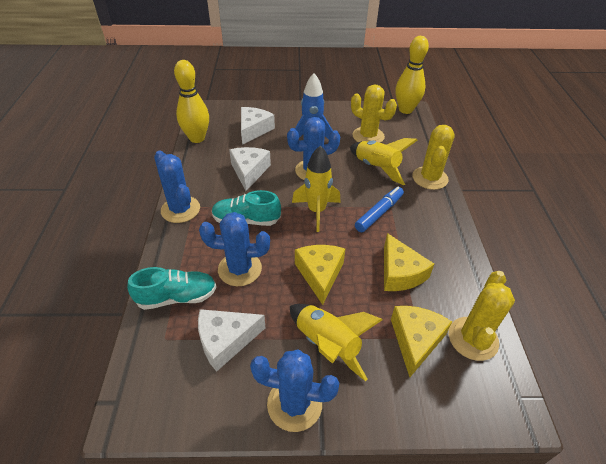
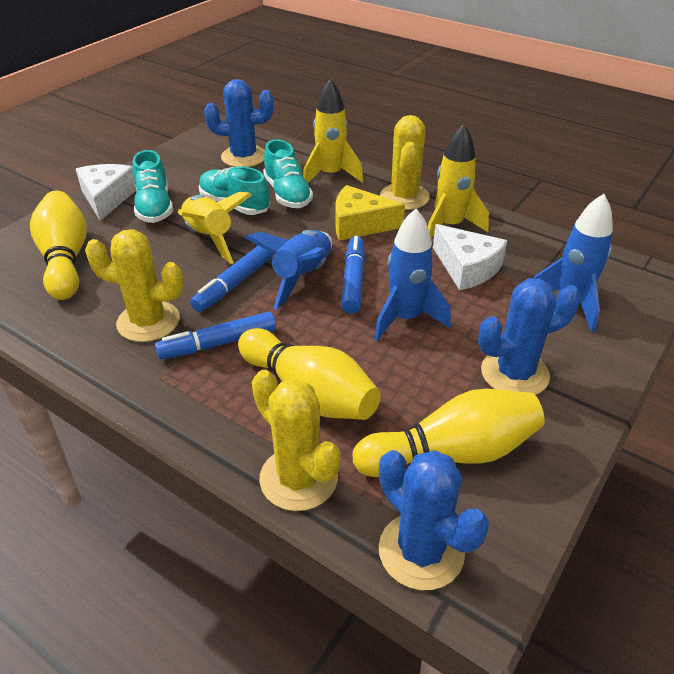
blue cactus: 4 -> 3
blue marker: 1 -> 3
blue rocket: 1 -> 3
turquoise shoe: 2 -> 3
white cheese: 3 -> 2
yellow bowling pin: 2 -> 3
yellow cheese: 3 -> 1

